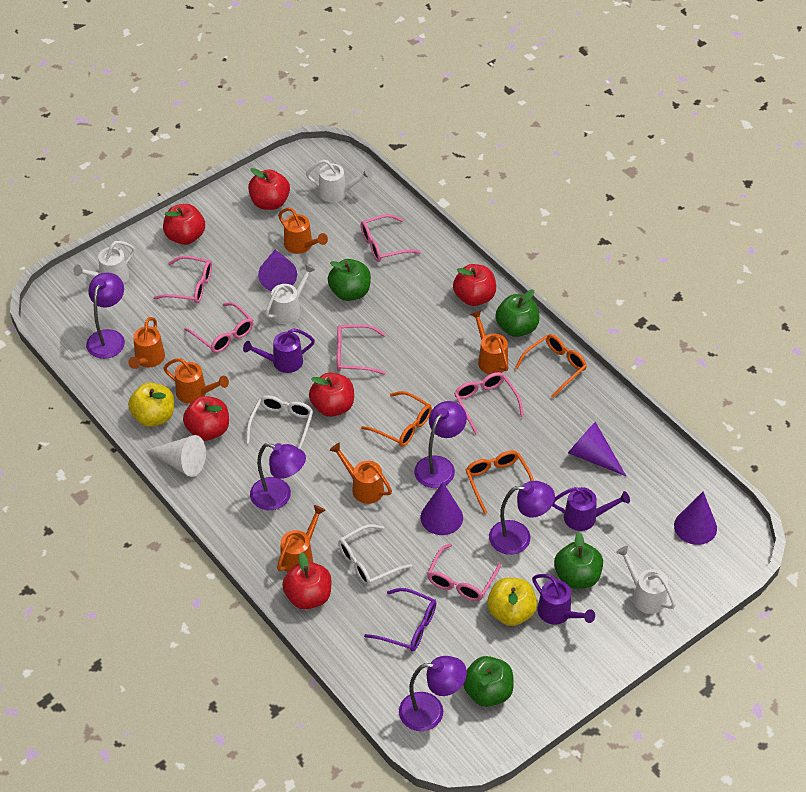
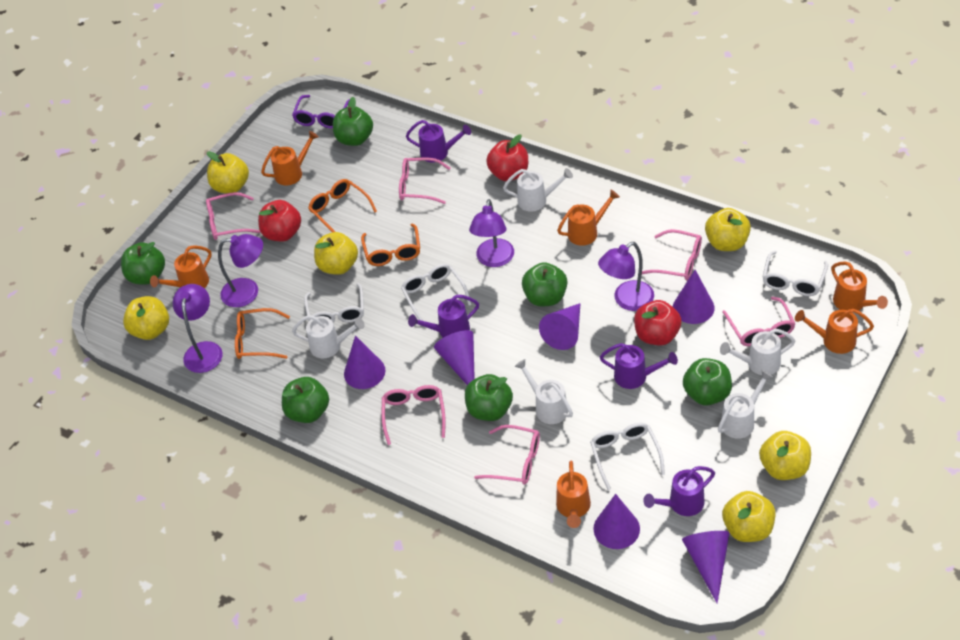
green apple: 4 -> 6
purple cone: 4 -> 6
purple lamp: 5 -> 4
purple watering can: 3 -> 4
red apple: 6 -> 3
white cone: 1 -> 0
white glasses: 2 -> 4
white watering can: 4 -> 5
yellow apple: 2 -> 6

